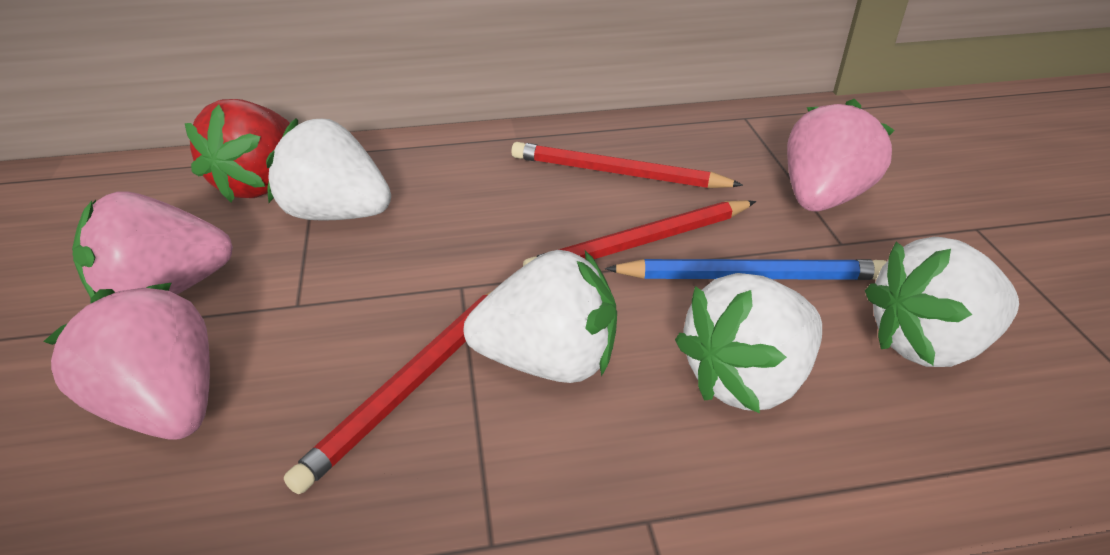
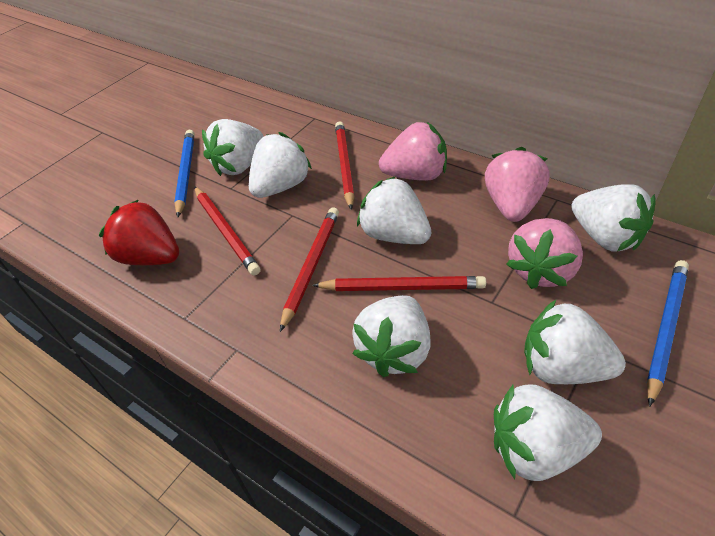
blue pencil: 1 -> 2
red pencil: 3 -> 4
white strawberry: 4 -> 7

